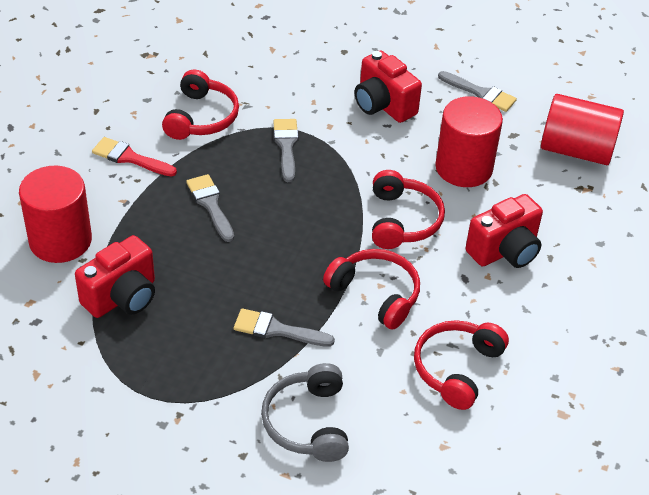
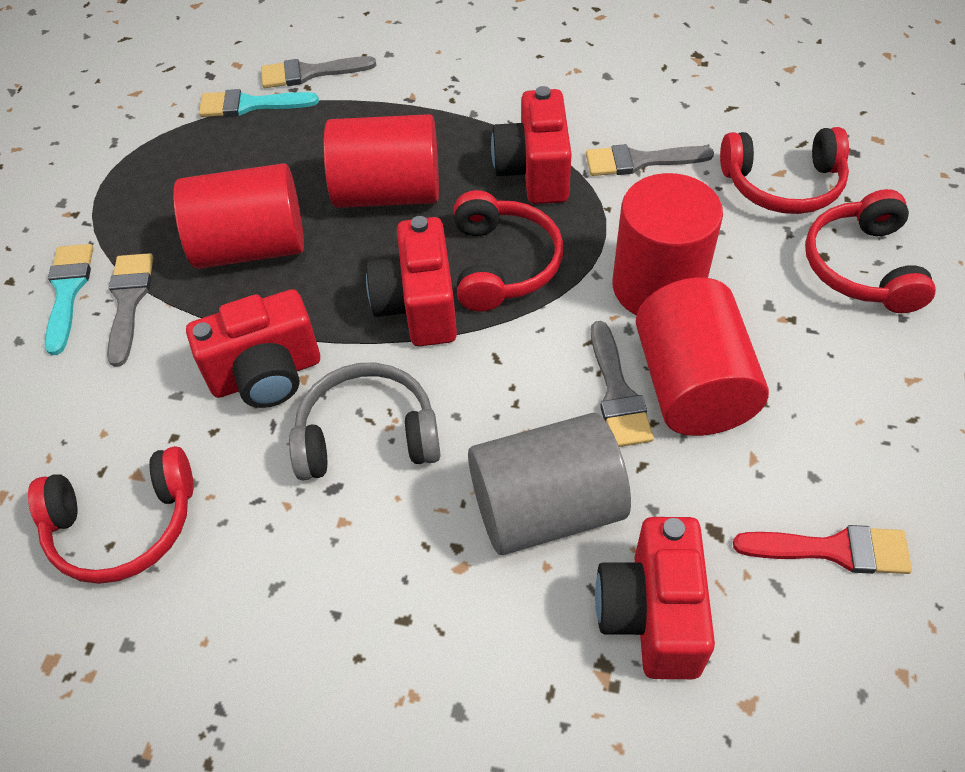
grey cylinder: 0 -> 1
red camera: 3 -> 4
red cylinder: 3 -> 4
turquoise brush: 0 -> 2

